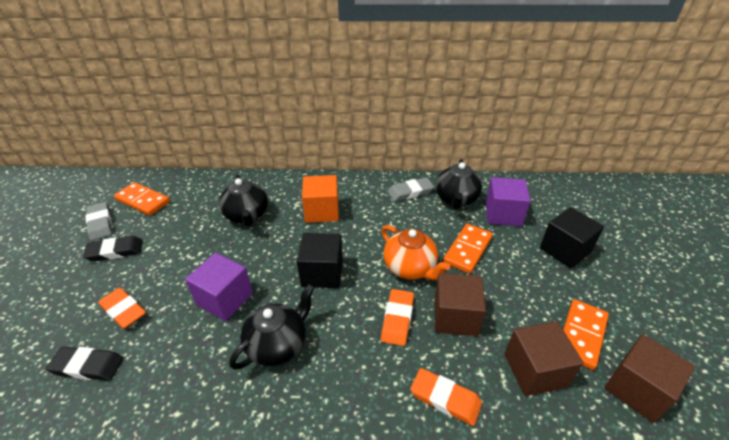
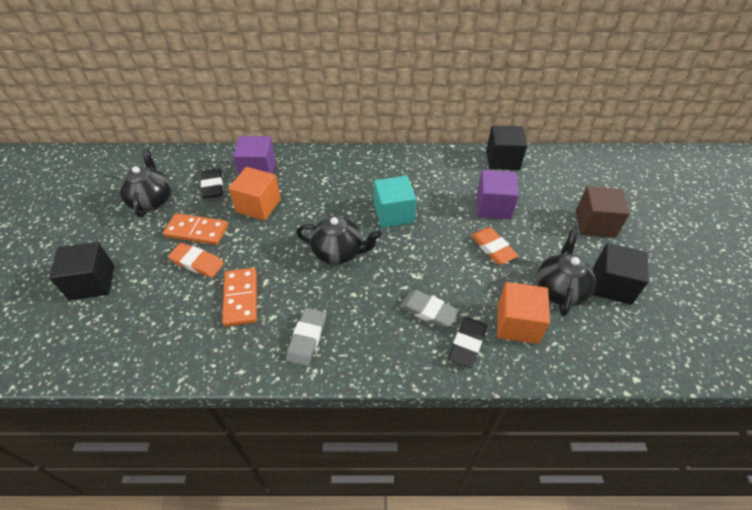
black cube: 2 -> 3
brown cube: 3 -> 1
orange cube: 1 -> 2
orange domino: 3 -> 2
orange eraser: 3 -> 2
orange teapot: 1 -> 0
turquoise cube: 0 -> 1

